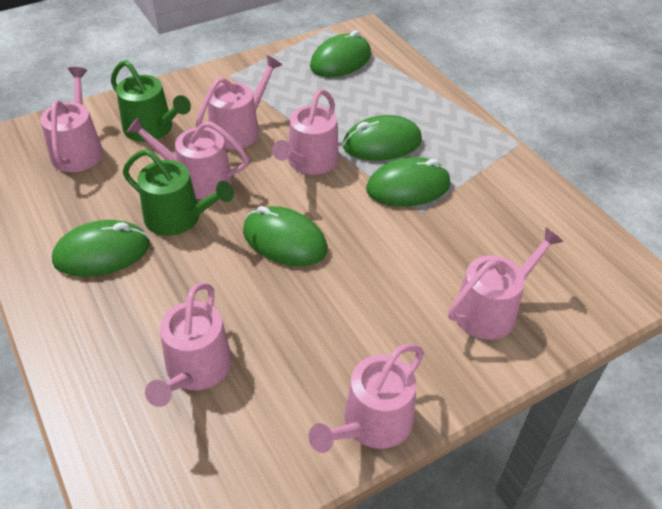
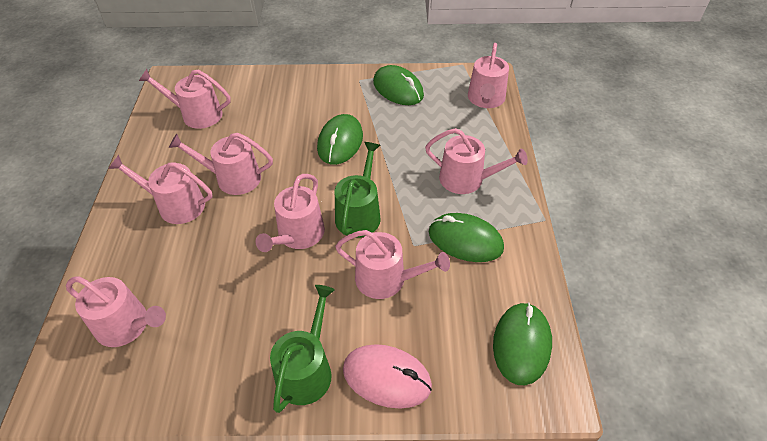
green mouse: 5 -> 4
pink mouse: 0 -> 1
pink watering can: 7 -> 8

